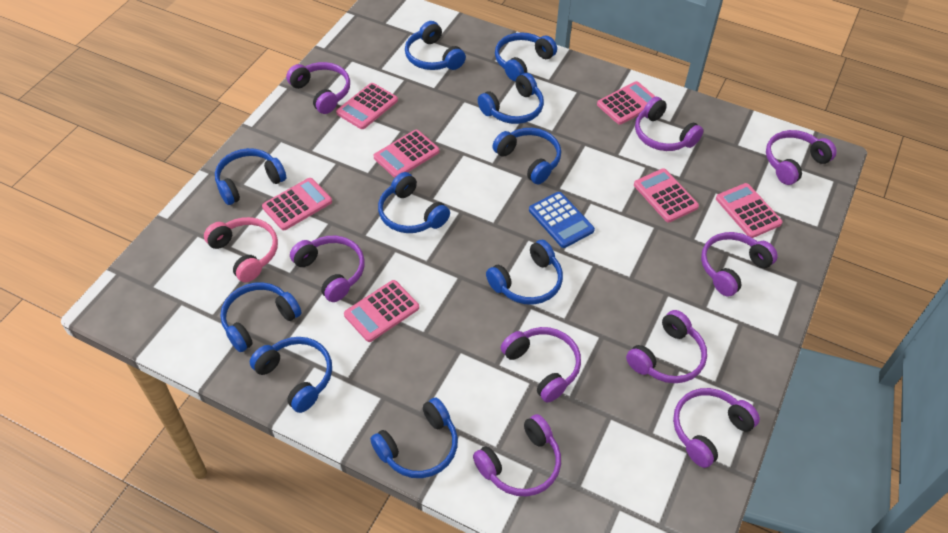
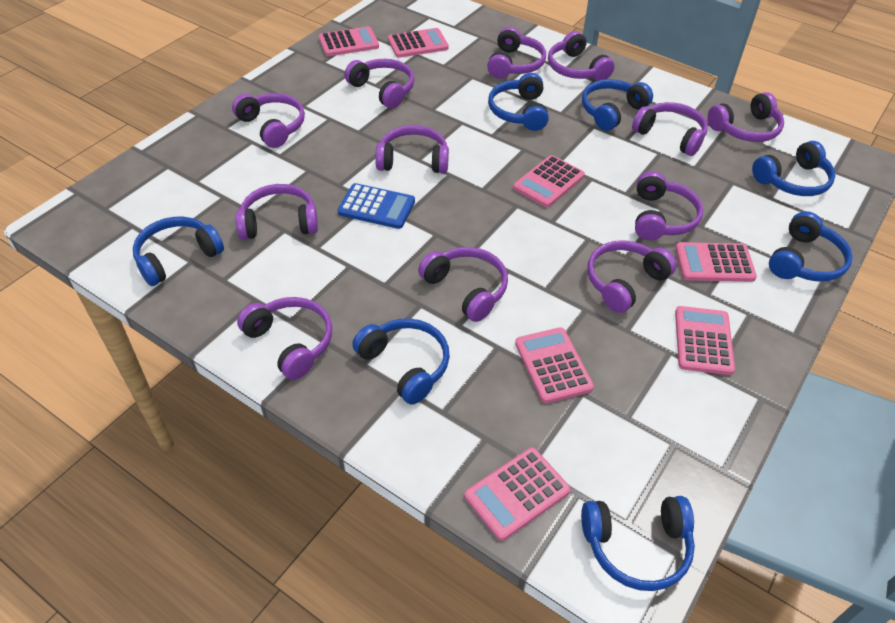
blue headphones: 10 -> 7
pink headphones: 1 -> 0
purple headphones: 9 -> 12

